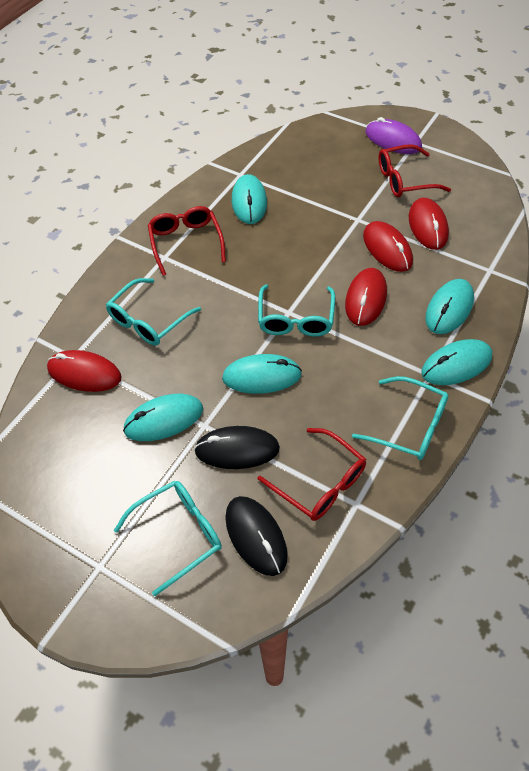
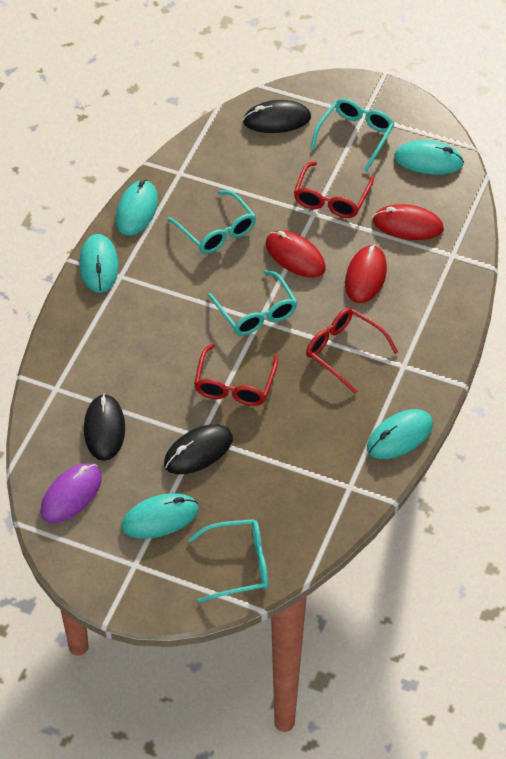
black mouse: 2 -> 3
red mouse: 4 -> 3

